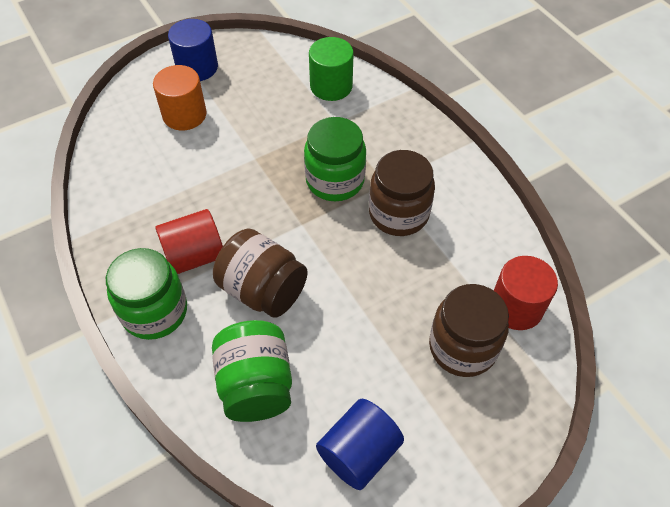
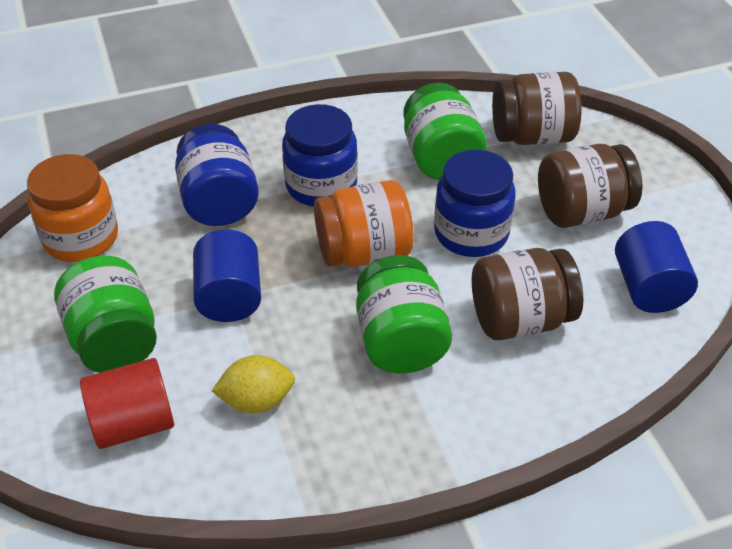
blue jar: 0 -> 3
green cylinder: 1 -> 0
orange cylinder: 1 -> 0
orange jar: 0 -> 2
red cylinder: 2 -> 1
yellow lemon: 0 -> 1

